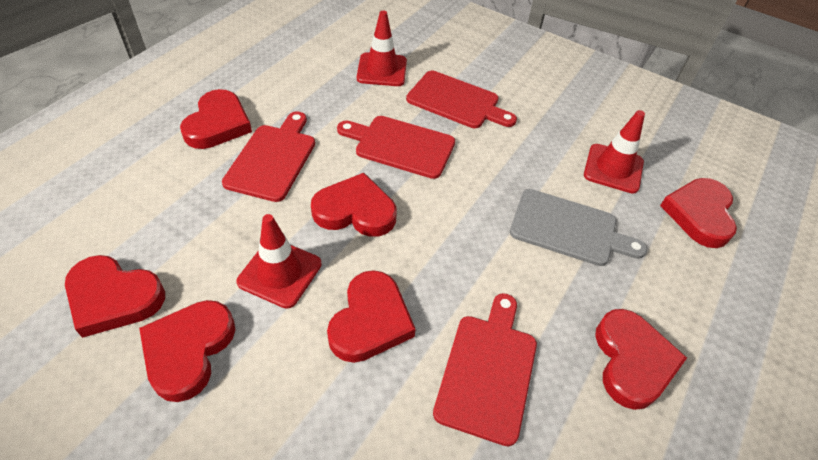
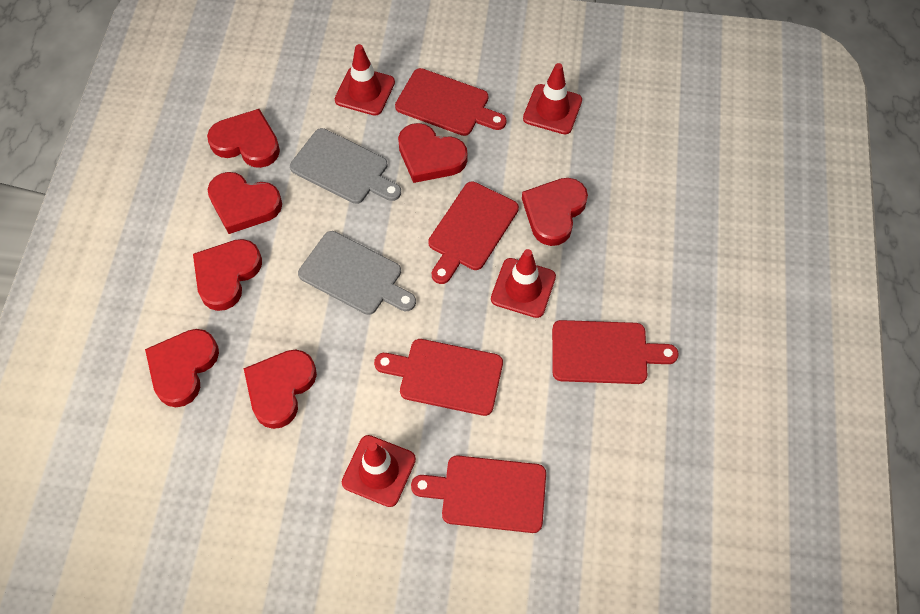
grey cutting board: 1 -> 2
red cutting board: 4 -> 5
red traffic cone: 3 -> 4

